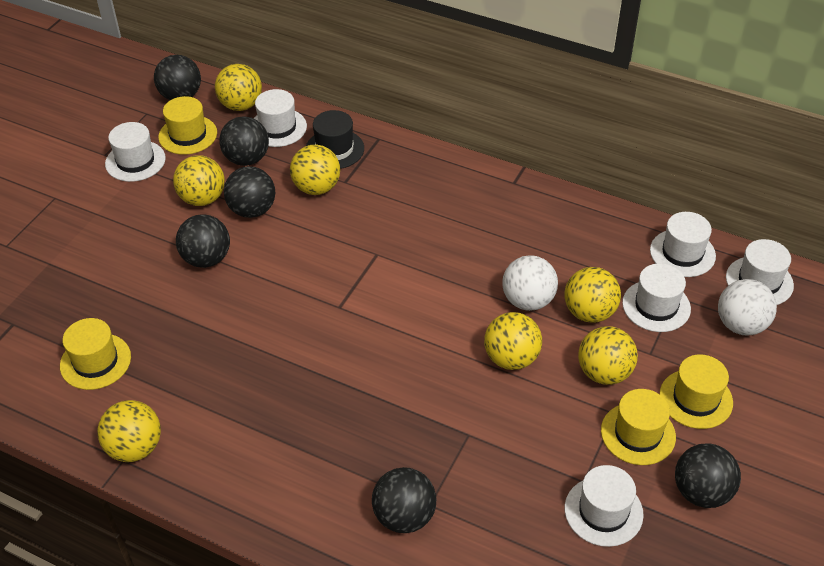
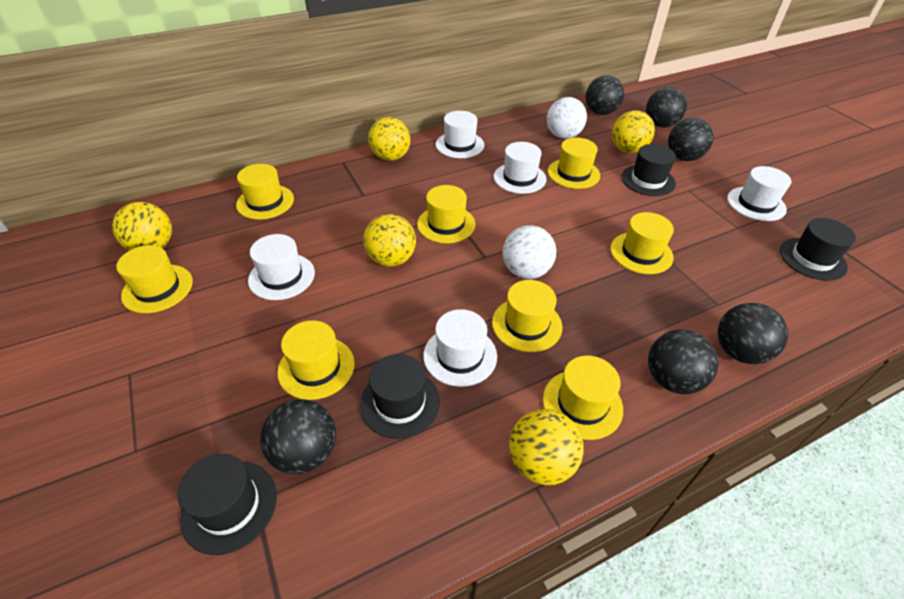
black hat: 1 -> 4
white hat: 6 -> 5
yellow ball: 7 -> 5
yellow hat: 4 -> 8

